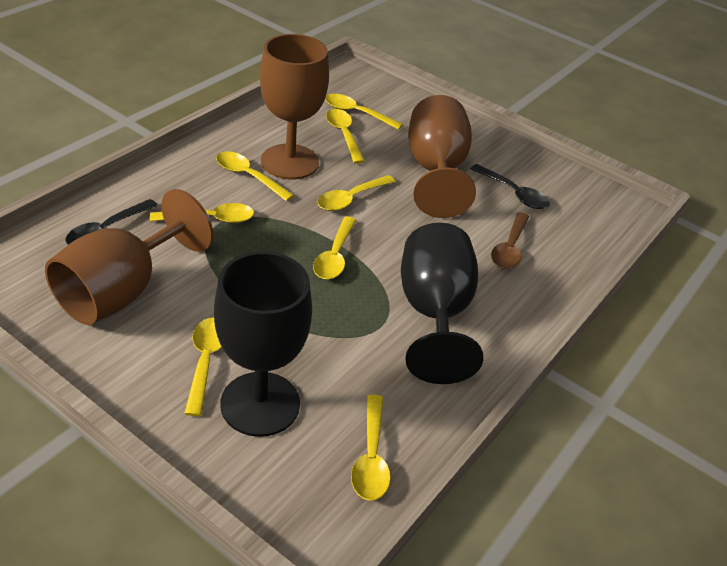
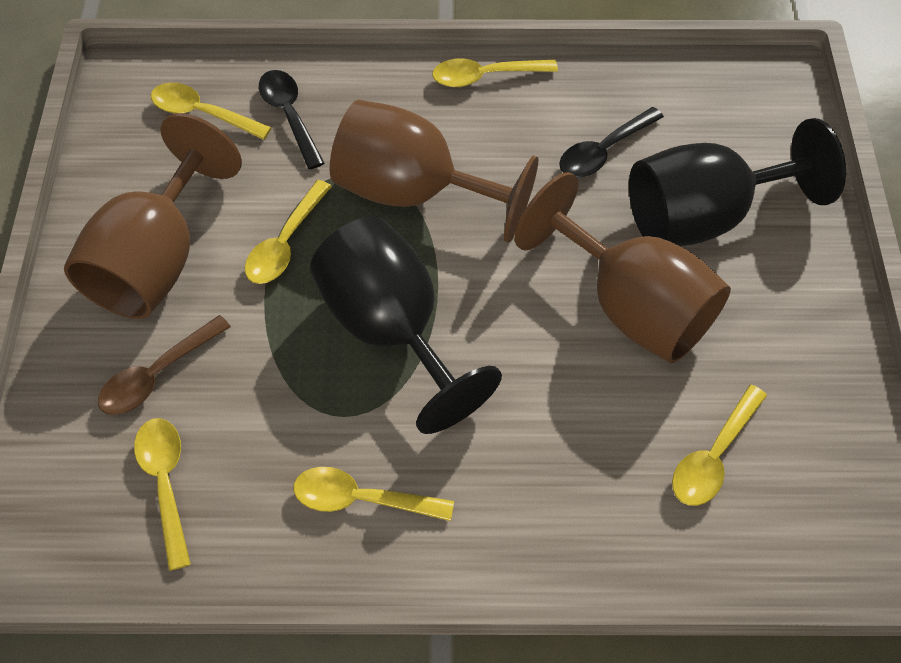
yellow spoon: 8 -> 6

